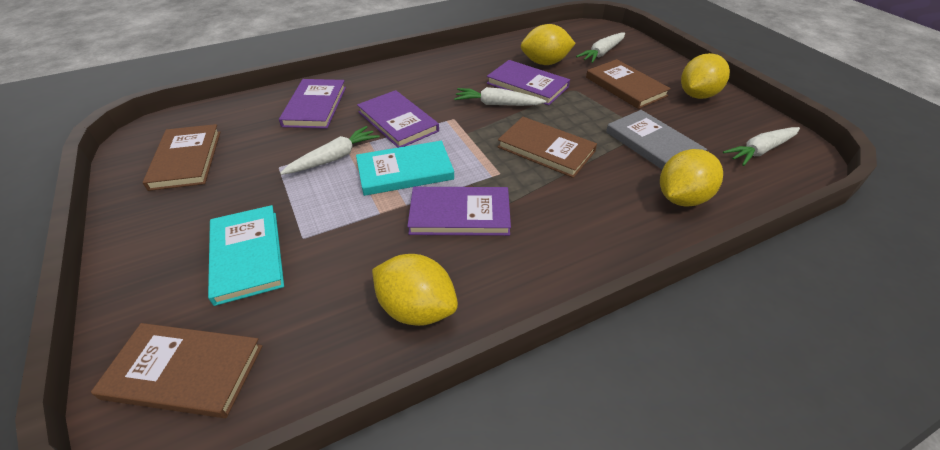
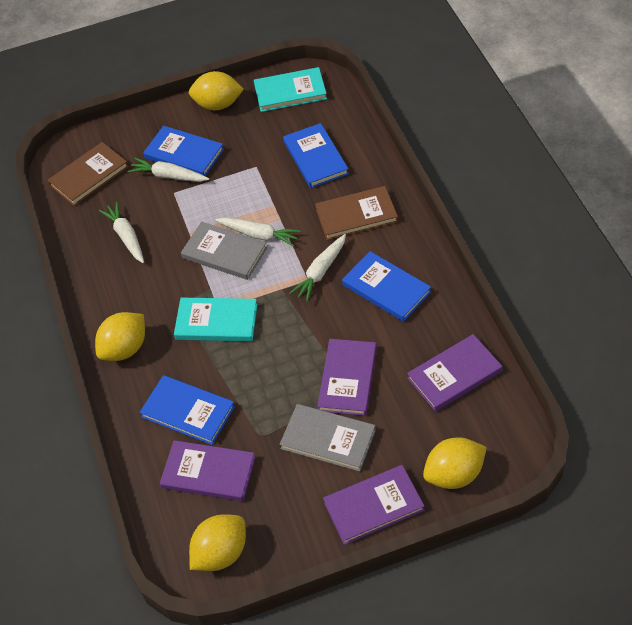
blue book: 0 -> 4
brown book: 4 -> 2
grey book: 1 -> 2

